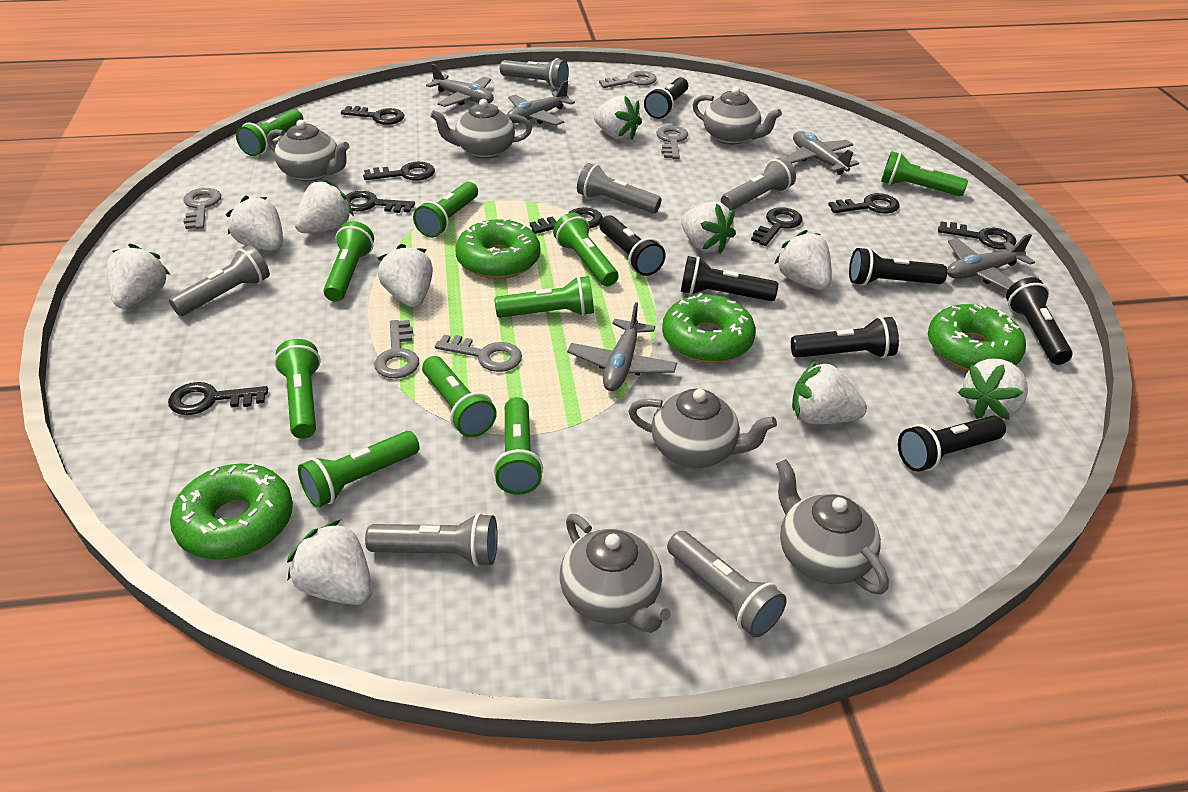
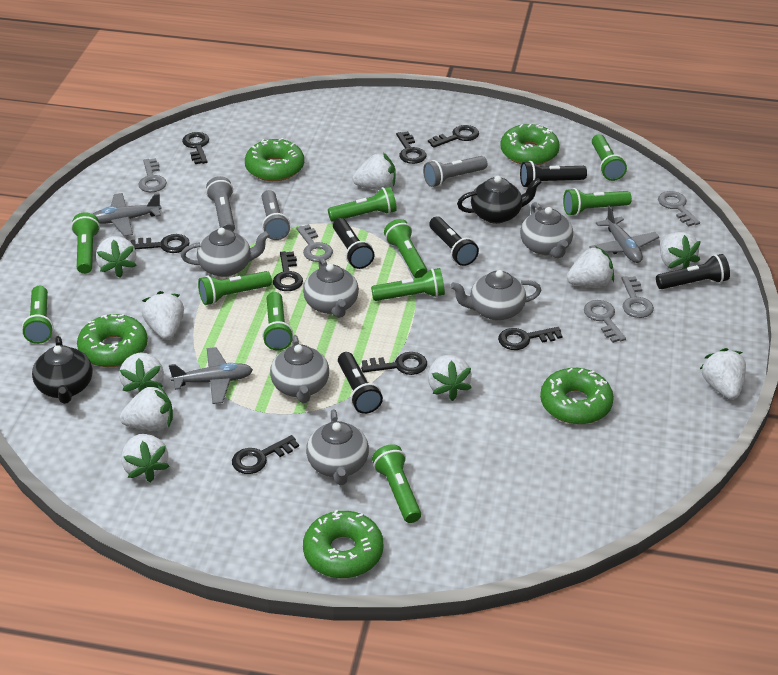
black flashlight: 7 -> 5
black teapot: 0 -> 2
green donut: 4 -> 5
grey flashlight: 6 -> 3
grey plane: 5 -> 3

